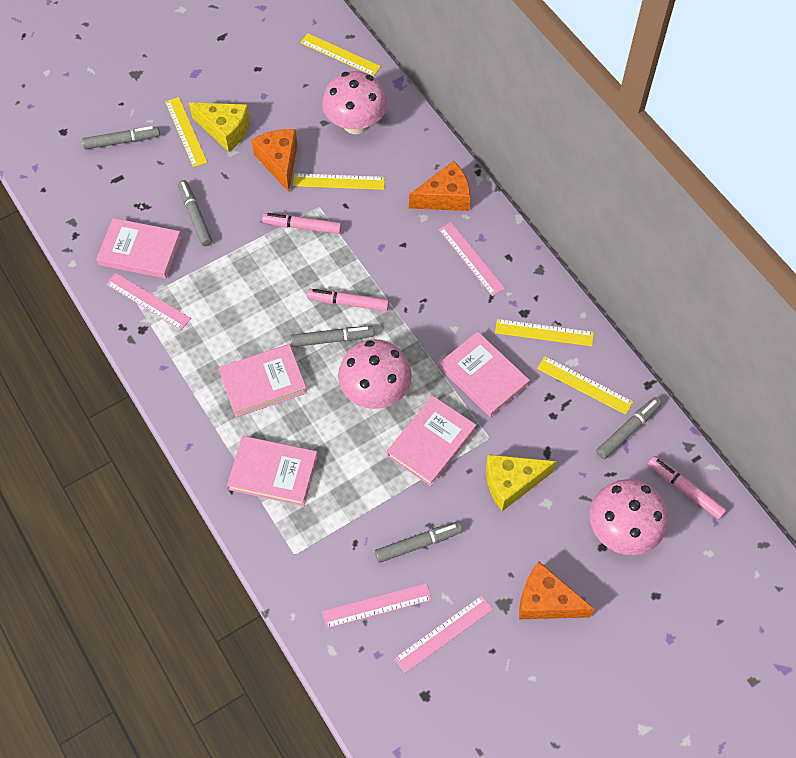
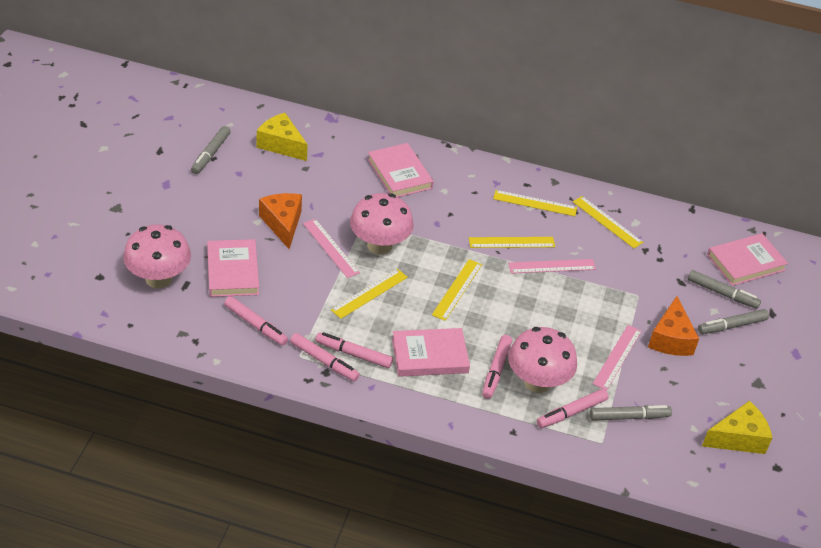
grey marker: 5 -> 4
orange cheese: 3 -> 2
pink book: 5 -> 4
pink marker: 3 -> 5
pink ruler: 4 -> 3

